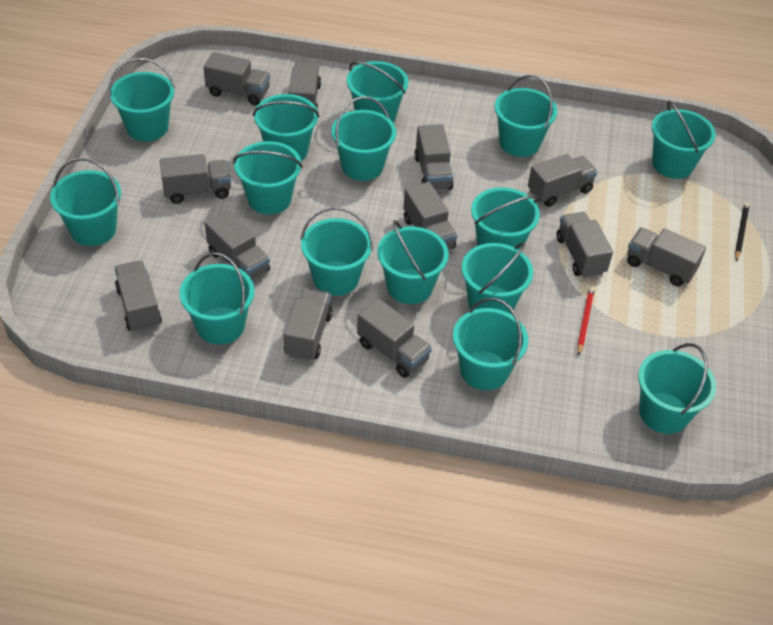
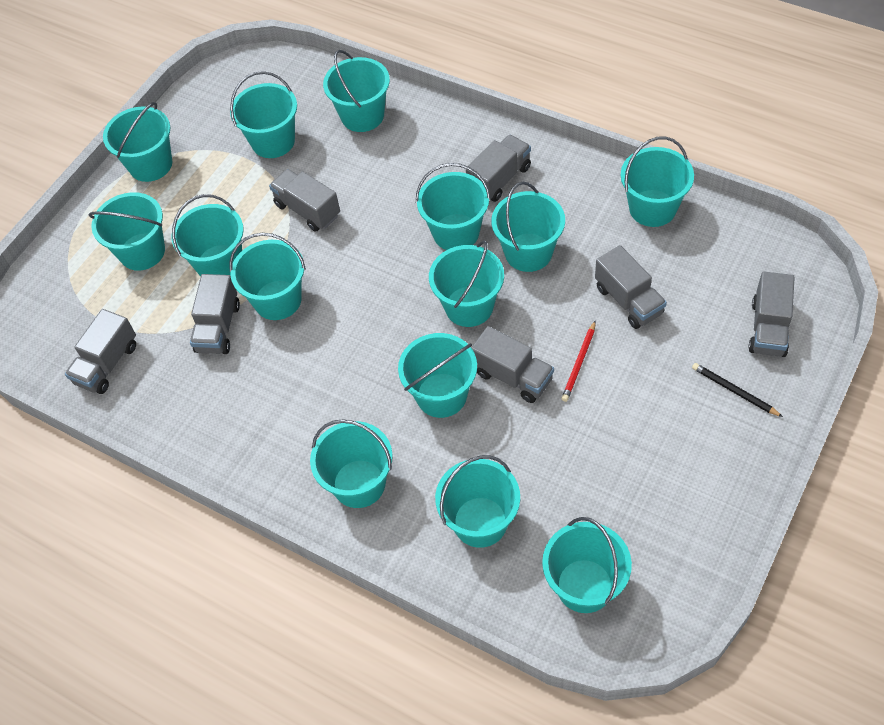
grey truck: 12 -> 7
turquoise bucket: 15 -> 14

